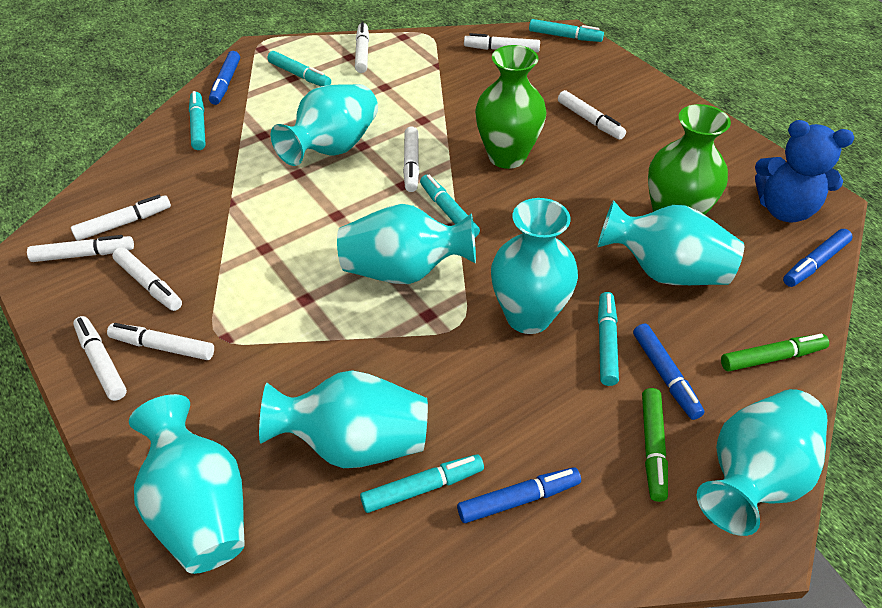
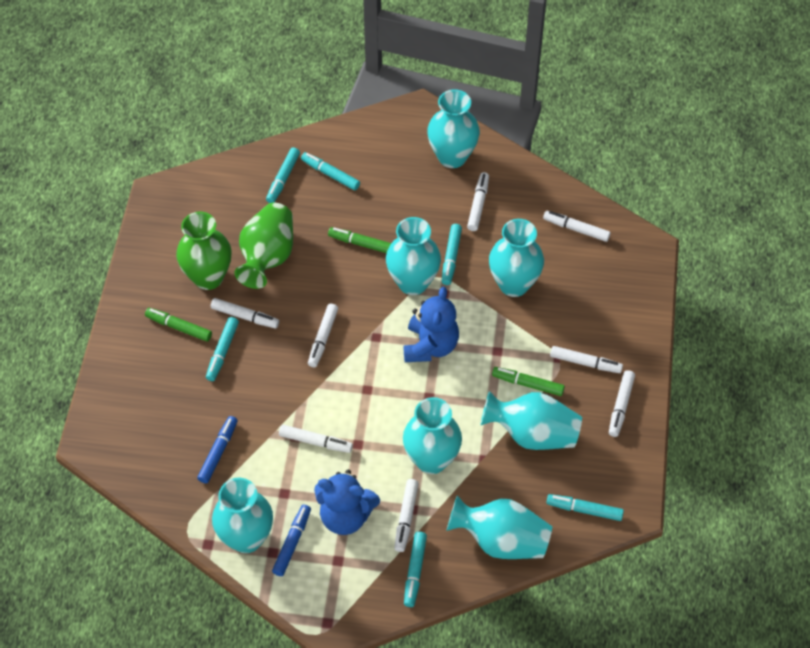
blue marker: 4 -> 2
blue teddy bear: 1 -> 2
green marker: 2 -> 3
white marker: 9 -> 8

